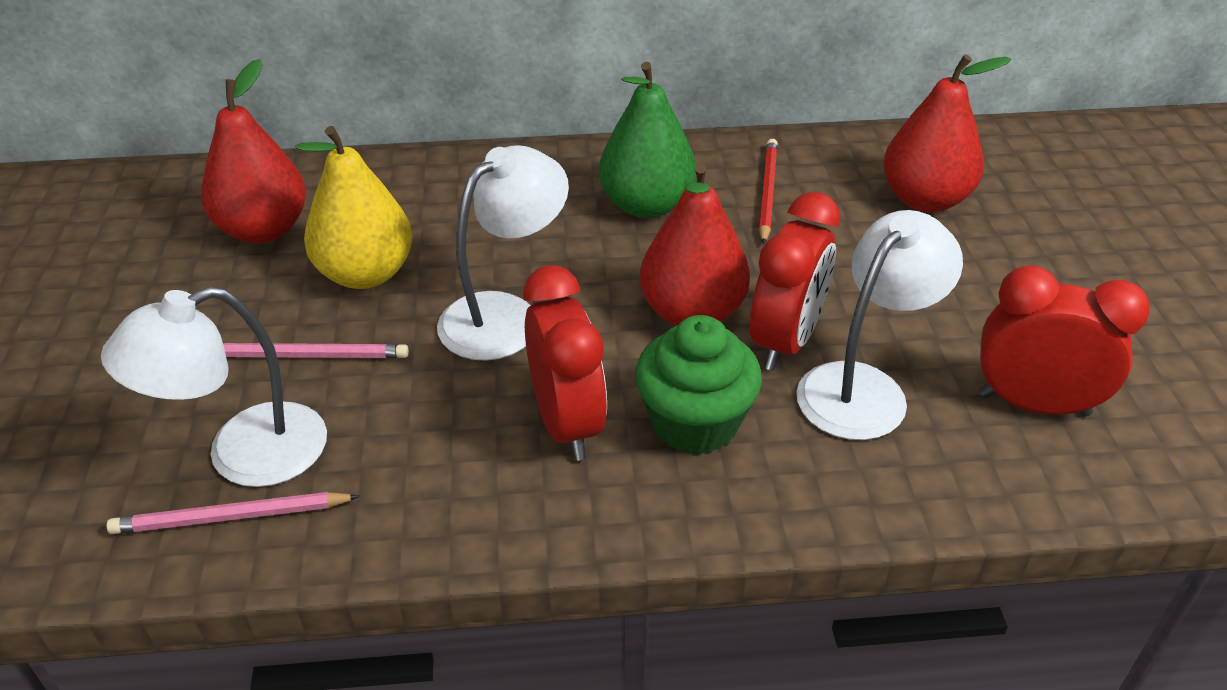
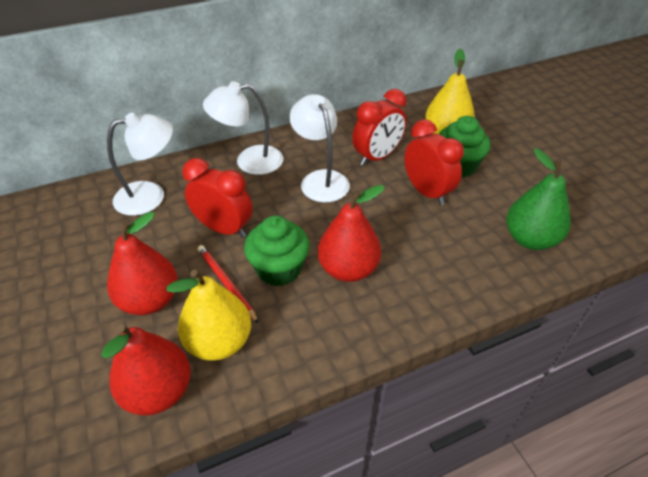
green cupcake: 1 -> 2
pink pencil: 2 -> 0
yellow pear: 1 -> 2

